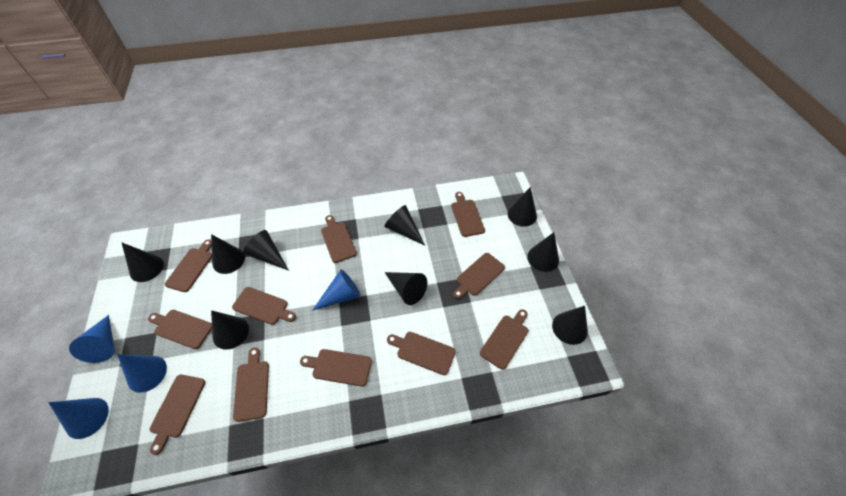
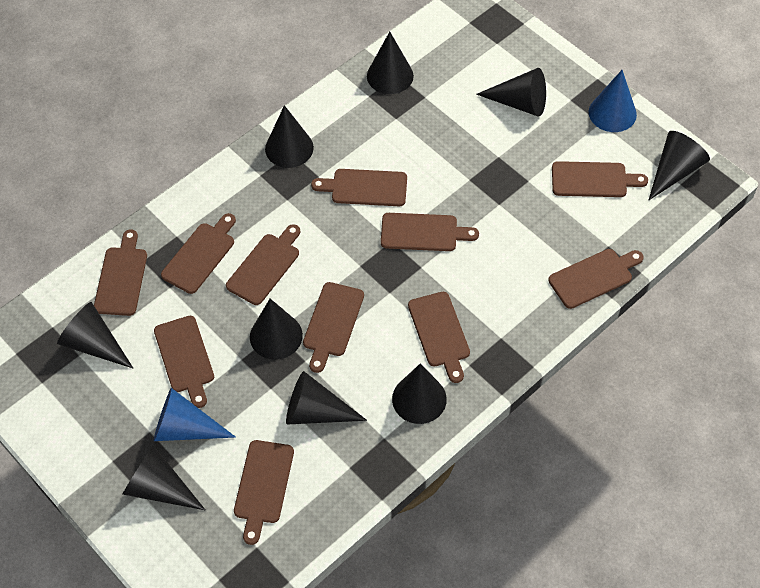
blue cone: 4 -> 2

